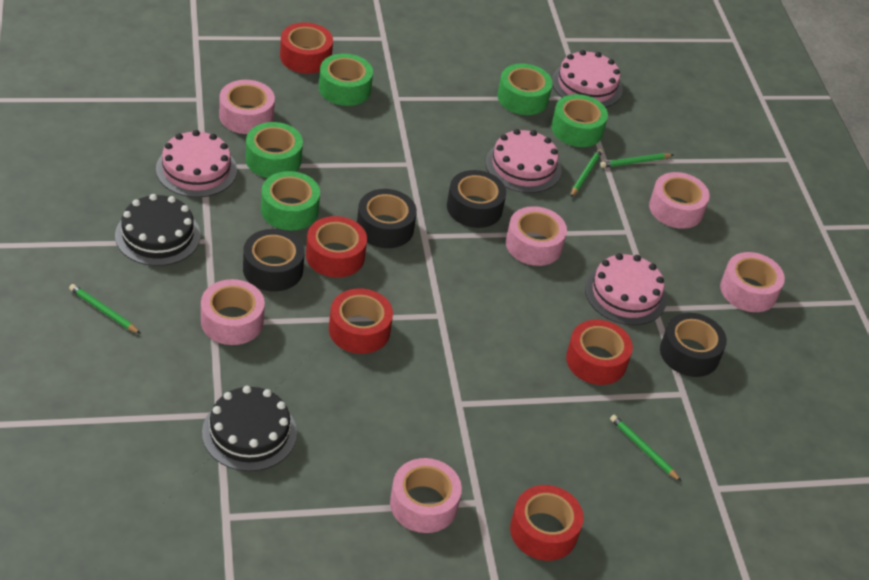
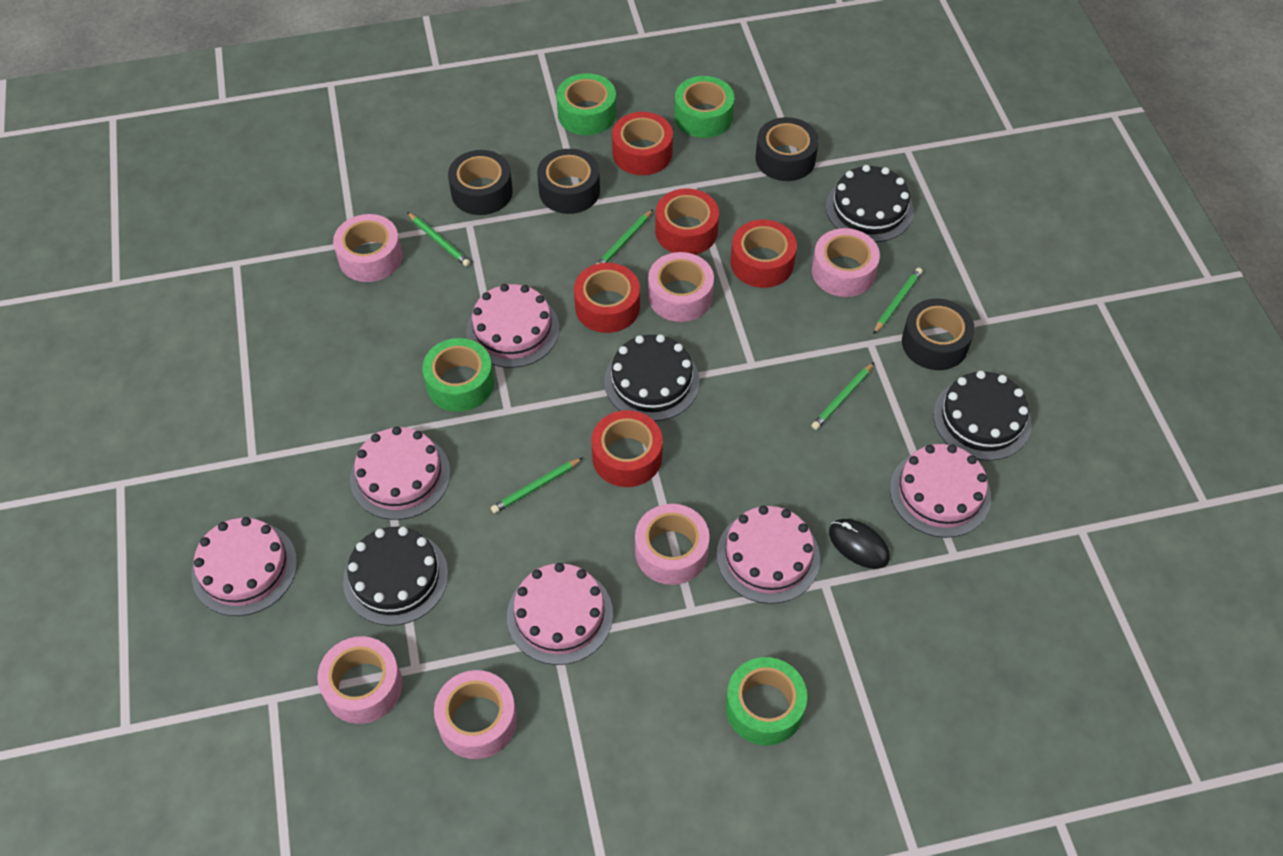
black cake: 2 -> 4
black mouse: 0 -> 1
green pencil: 4 -> 5
green tape: 5 -> 4
pink cake: 4 -> 6

